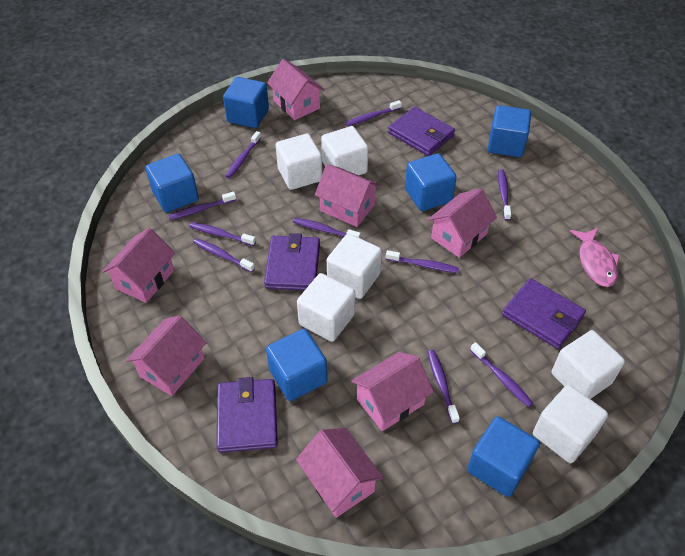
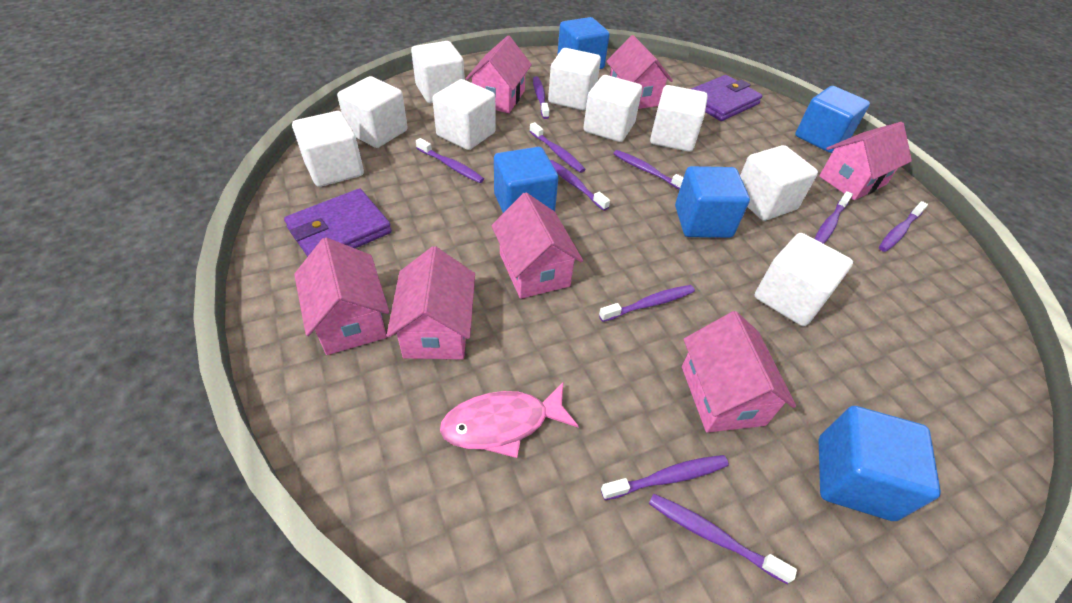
blue cube: 6 -> 5
purple wallet: 4 -> 2
white cube: 6 -> 9

